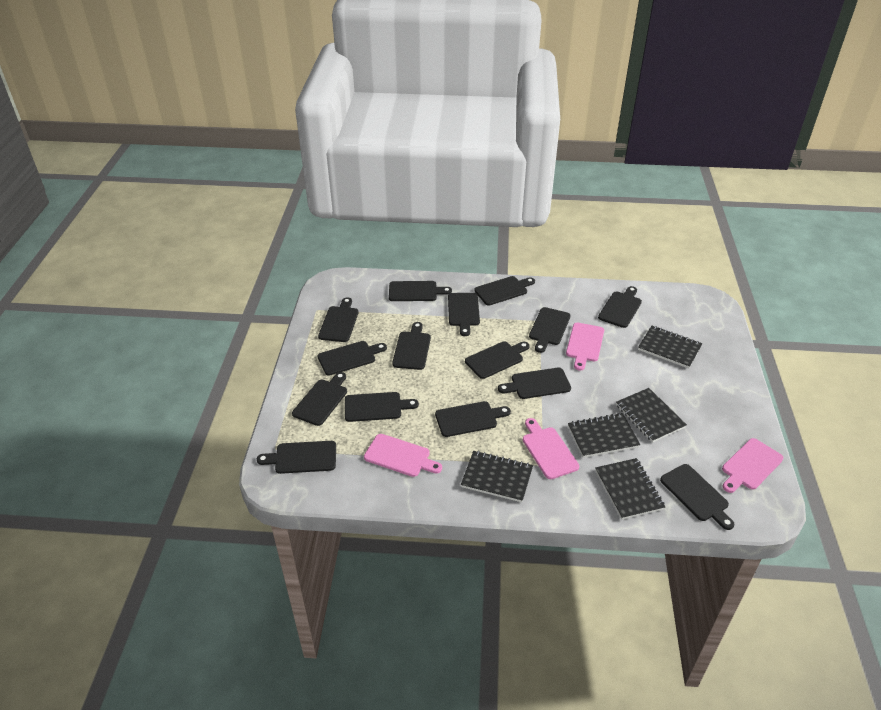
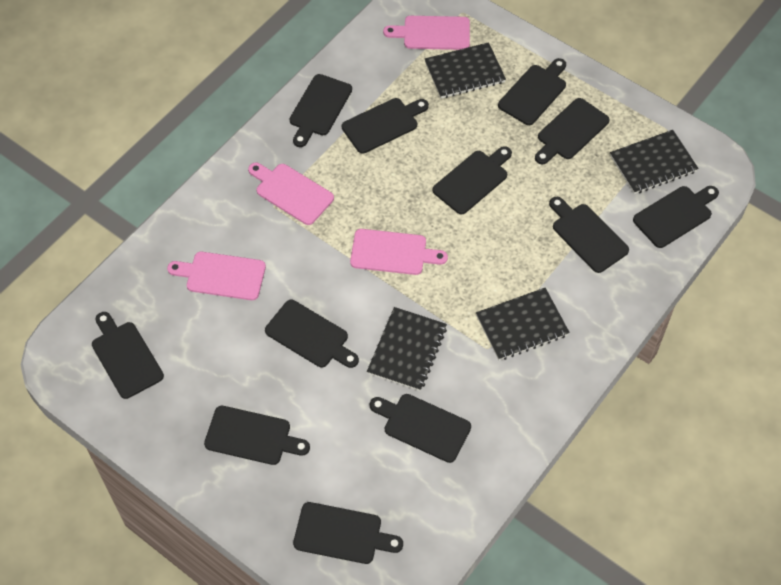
black cutting board: 15 -> 12
black notebook: 5 -> 4

